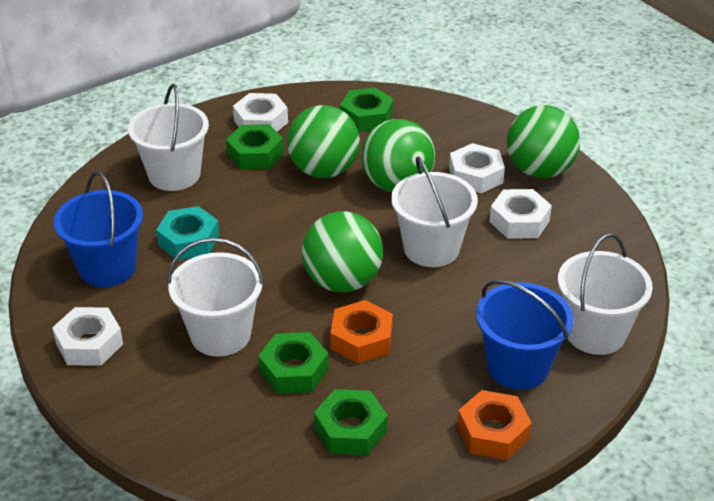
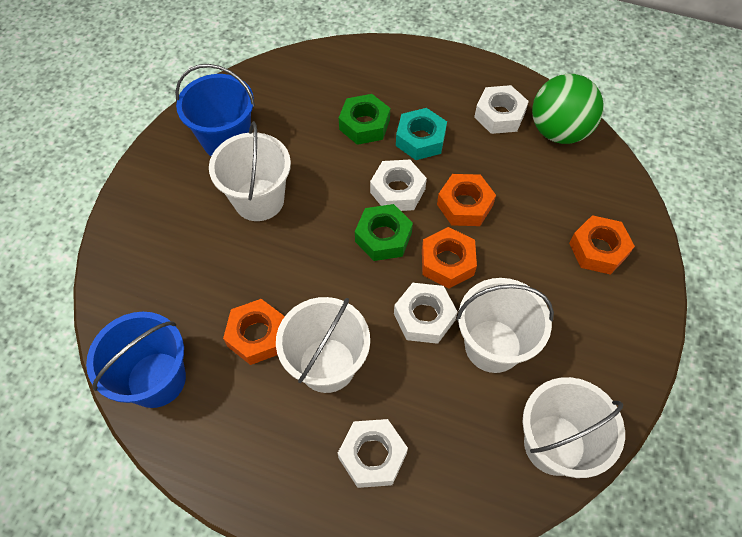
green ball: 4 -> 1
green nut: 4 -> 2
orange nut: 2 -> 4

